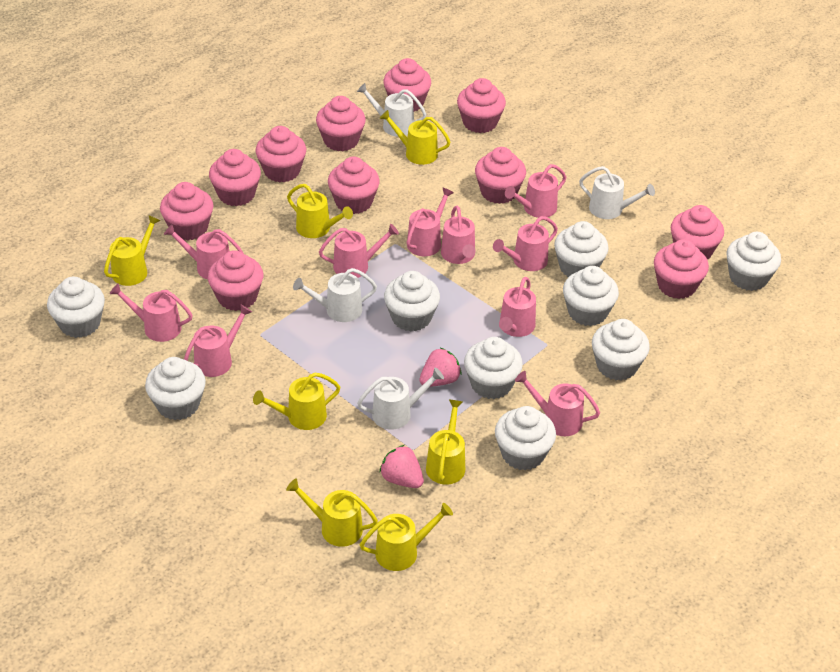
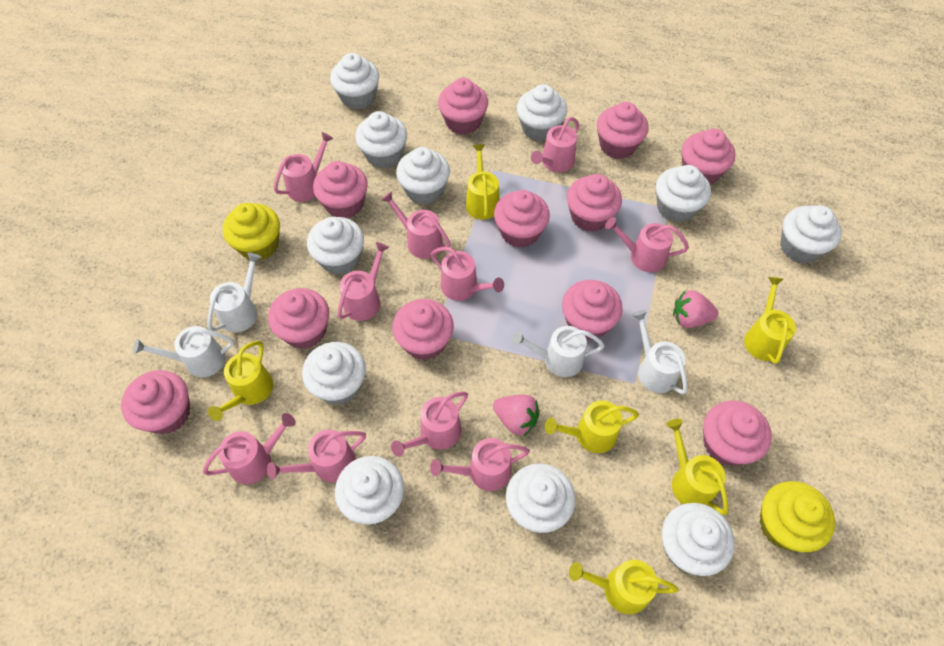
white cupcake: 9 -> 11
yellow cupcake: 0 -> 2
yellow watering can: 7 -> 6

